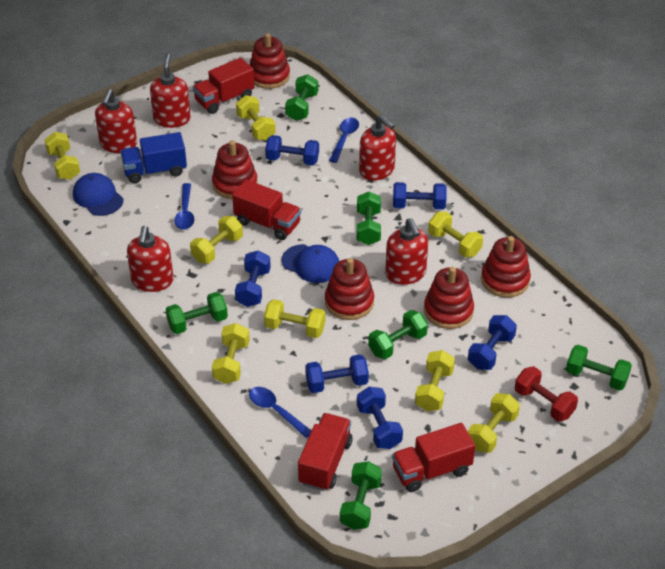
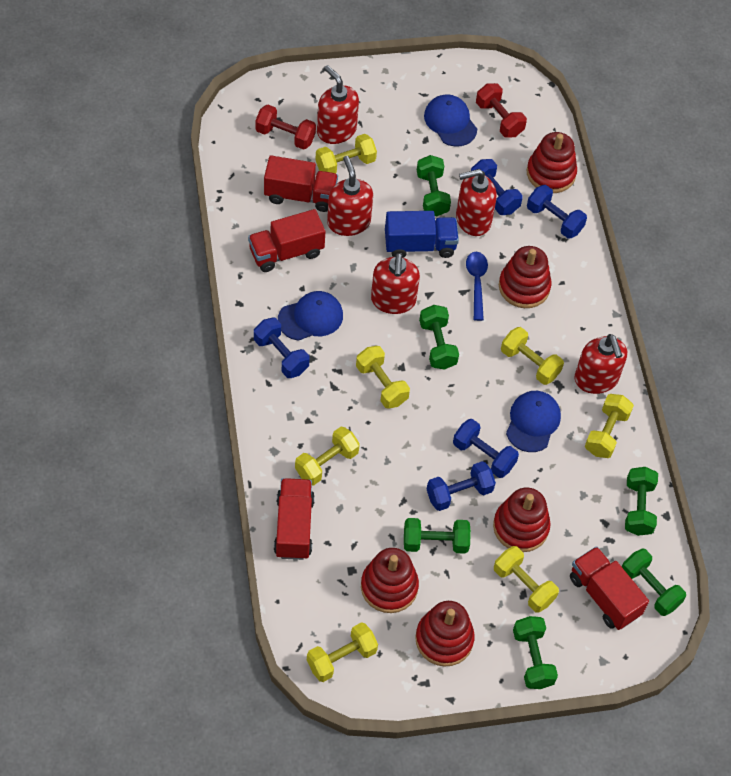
blue cap: 2 -> 3
blue dumbbell: 6 -> 5
blue spoon: 3 -> 1
red dumbbell: 1 -> 2
yellow dumbbell: 8 -> 7

